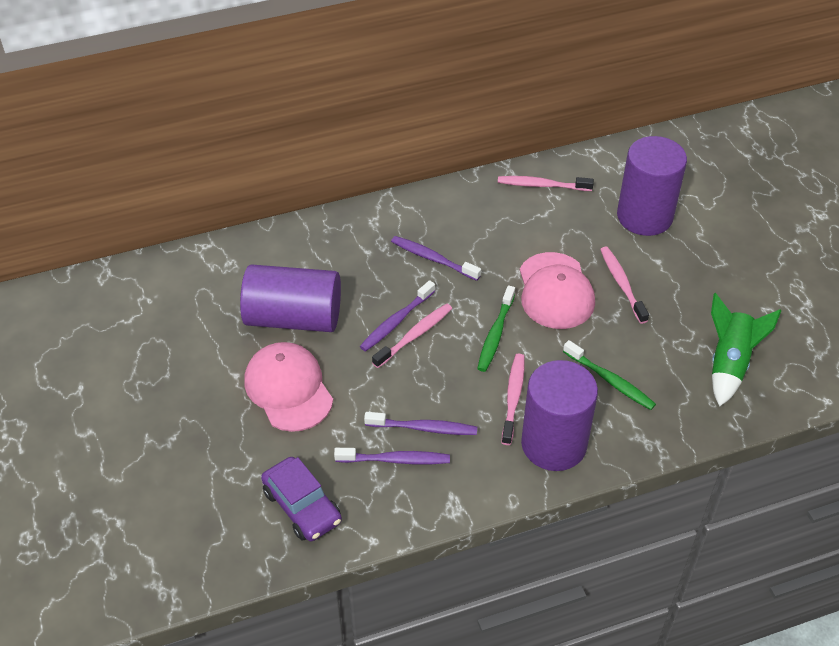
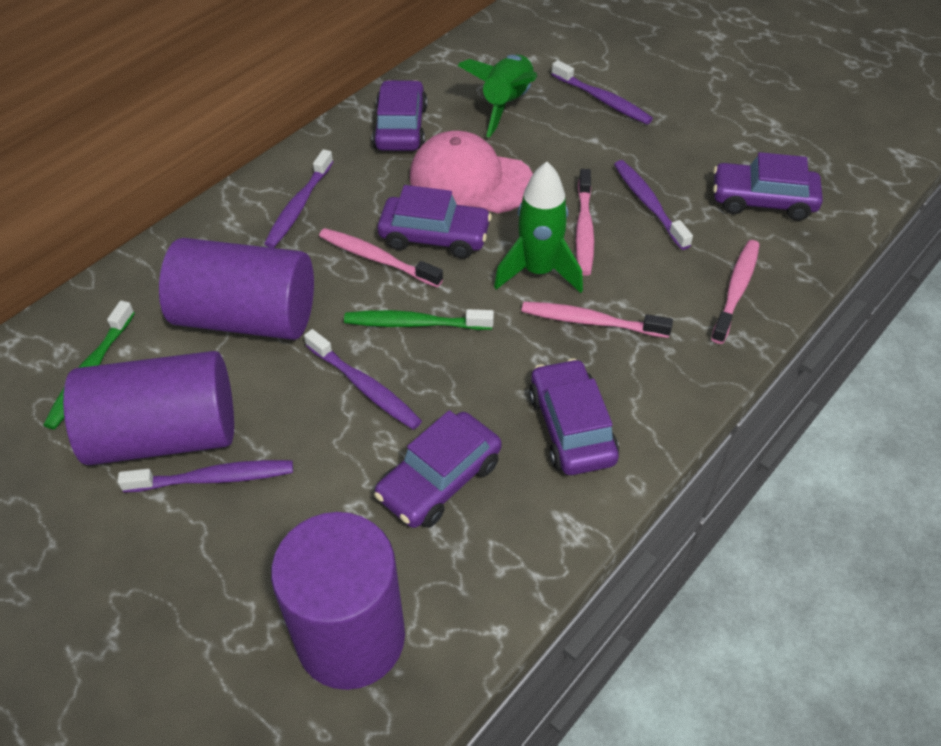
green rocket: 1 -> 2
pink cap: 2 -> 1
purple car: 1 -> 5
purple toothbrush: 4 -> 5

